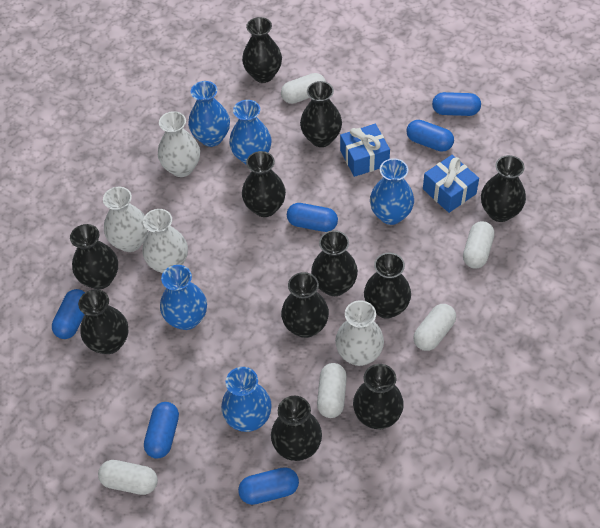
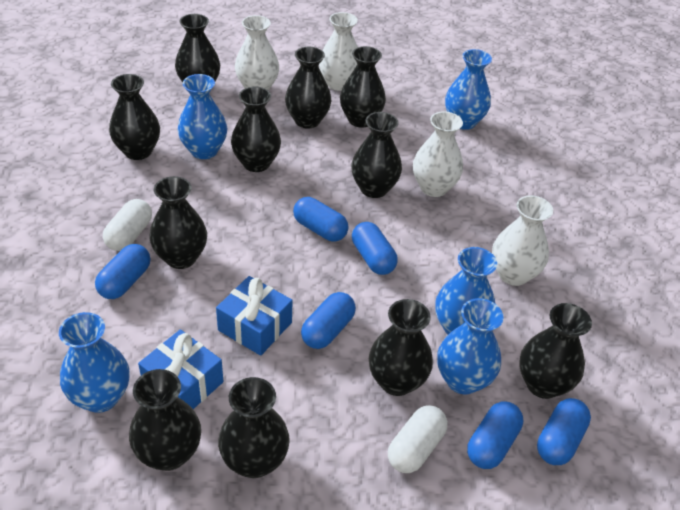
white capsule: 5 -> 2

